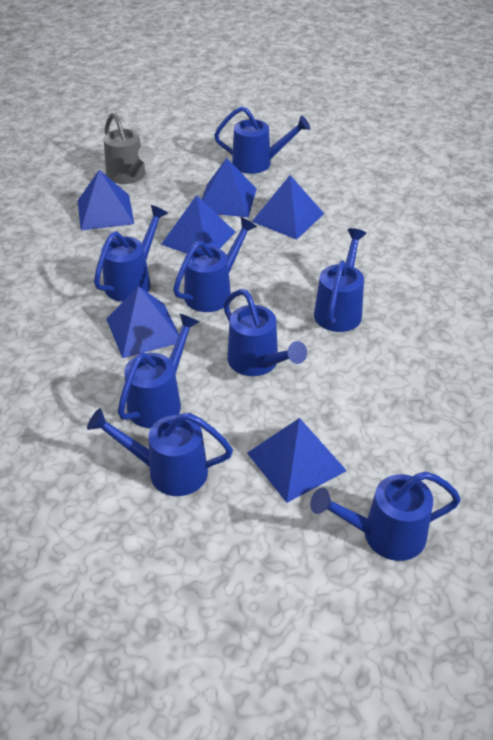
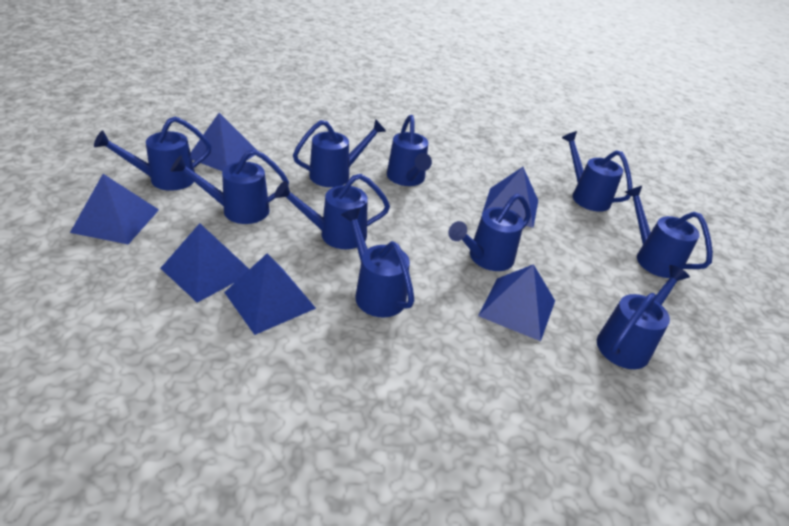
blue watering can: 8 -> 10
grey watering can: 1 -> 0

